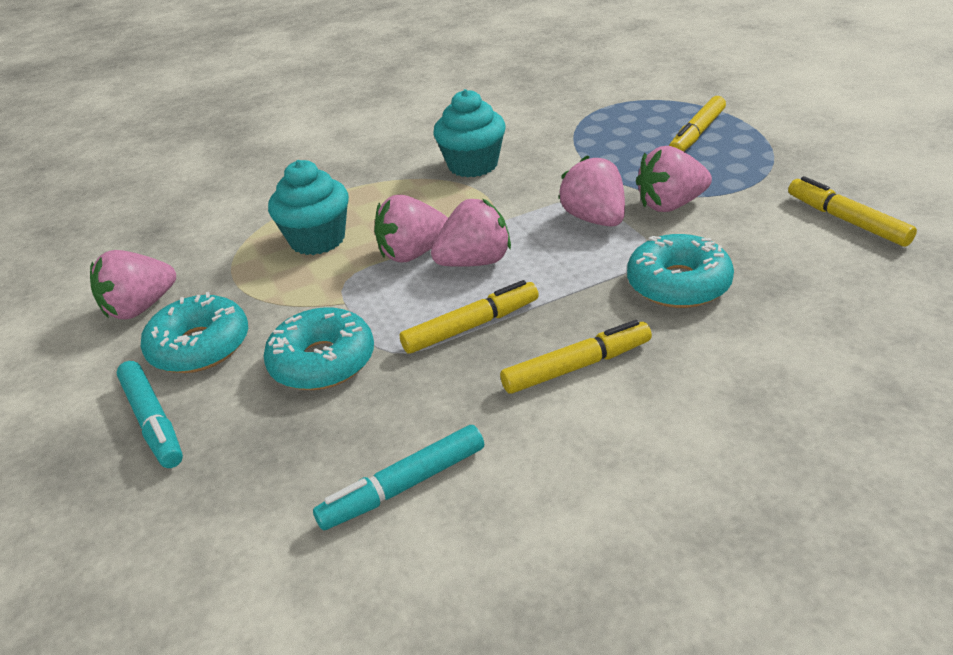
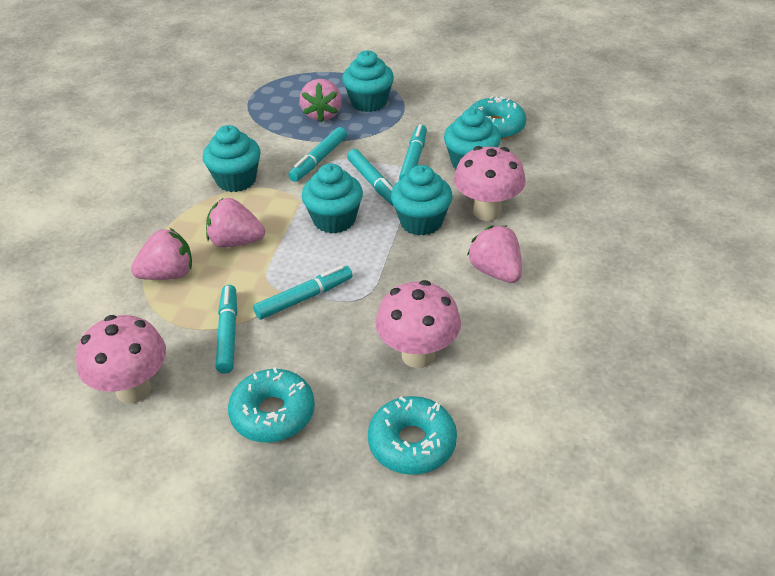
pink mushroom: 0 -> 3
pink strawberry: 5 -> 4
turquoise cupcake: 2 -> 5
turquoise marker: 2 -> 5
yellow marker: 4 -> 0

